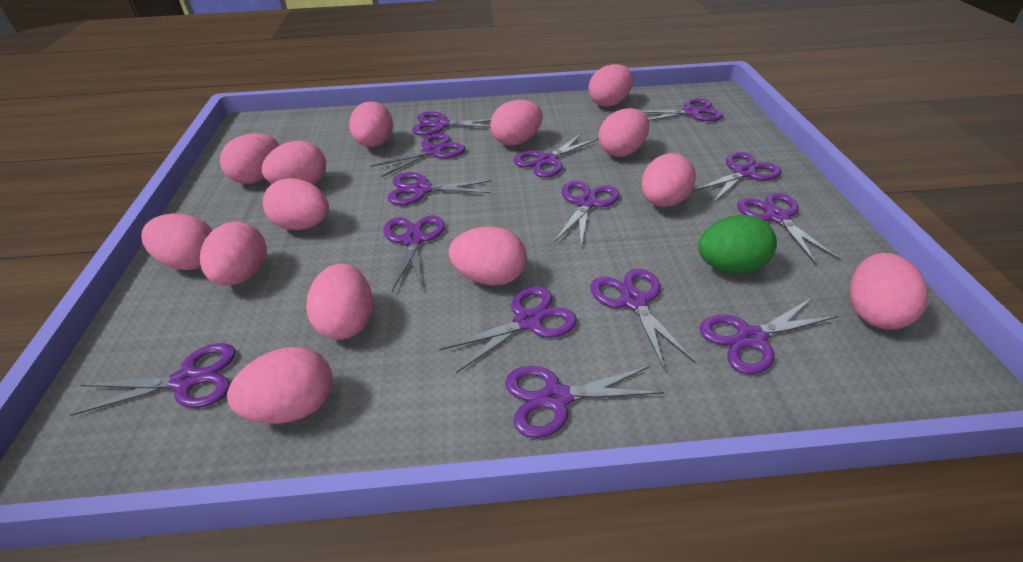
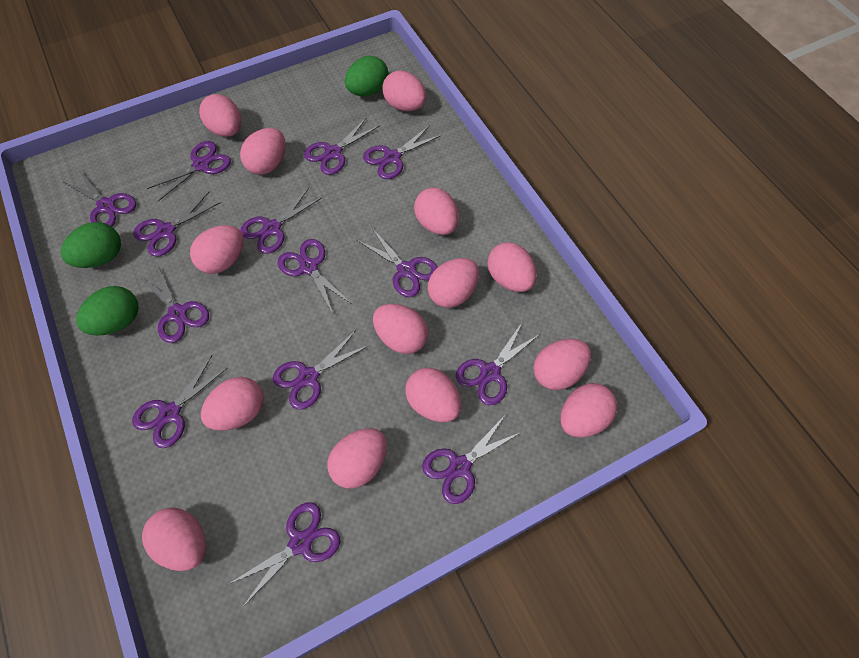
green egg: 1 -> 3

